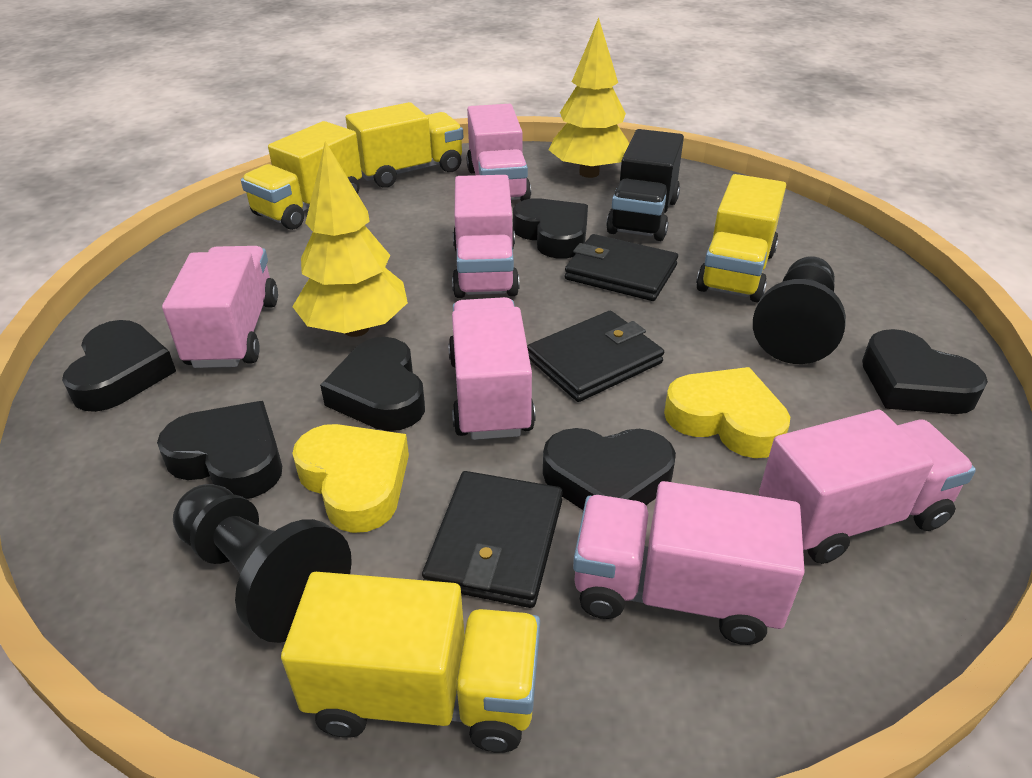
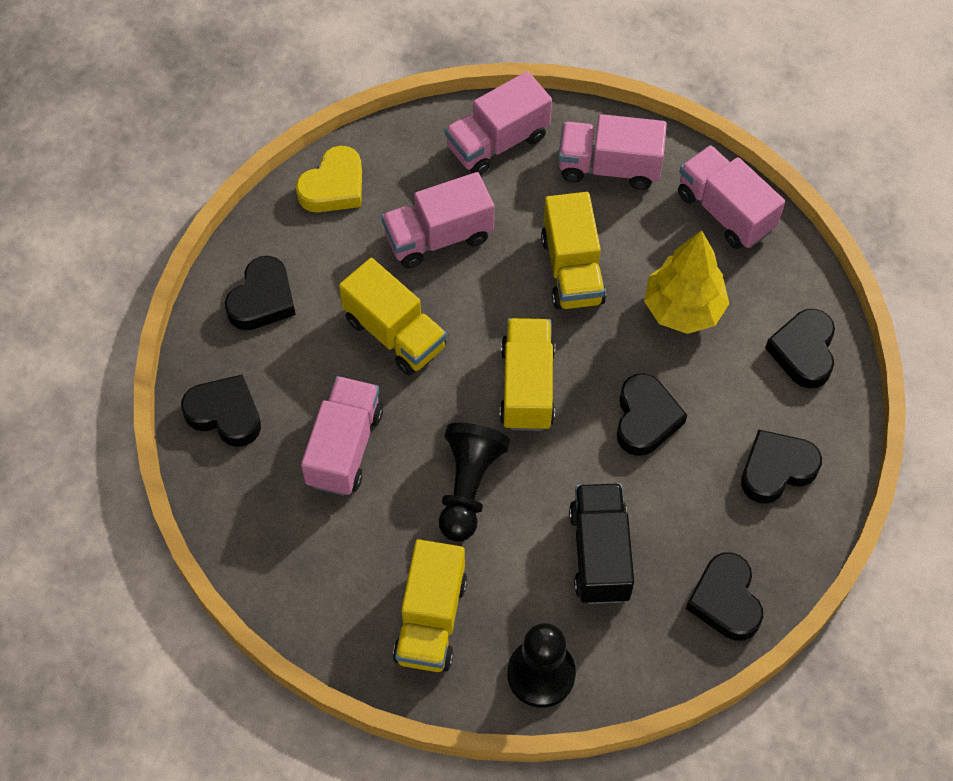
black wallet: 3 -> 0
pink truck: 6 -> 5
yellow heart: 2 -> 1
yellow tree: 2 -> 1

